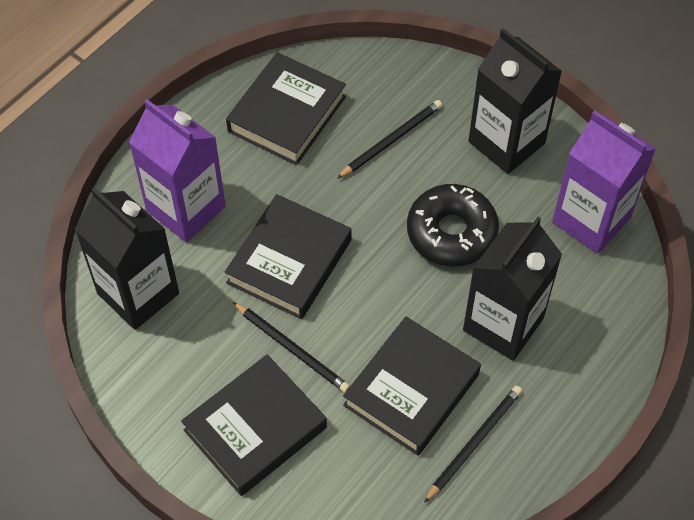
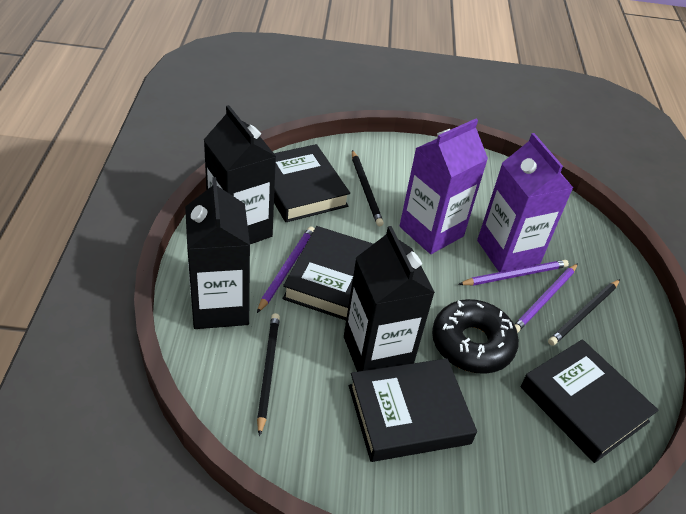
purple pencil: 0 -> 3

